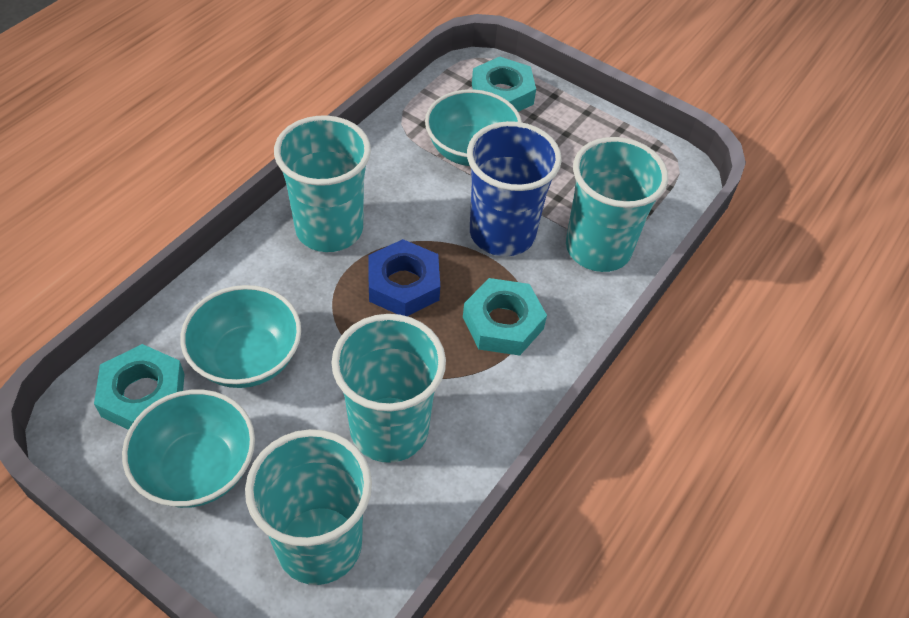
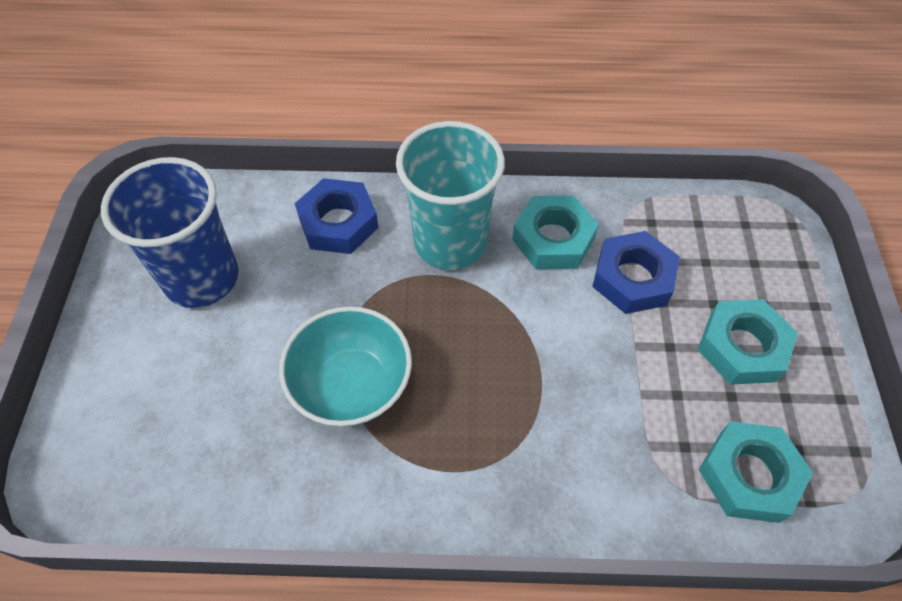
blue nut: 1 -> 2
turquoise bowl: 3 -> 1
turquoise cup: 4 -> 1

